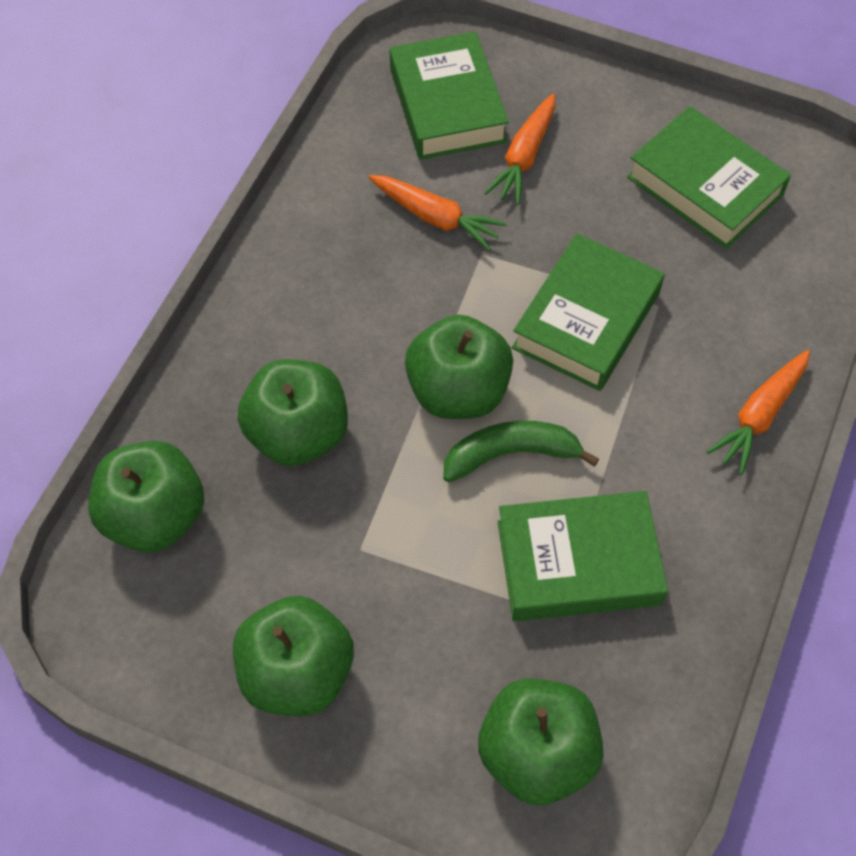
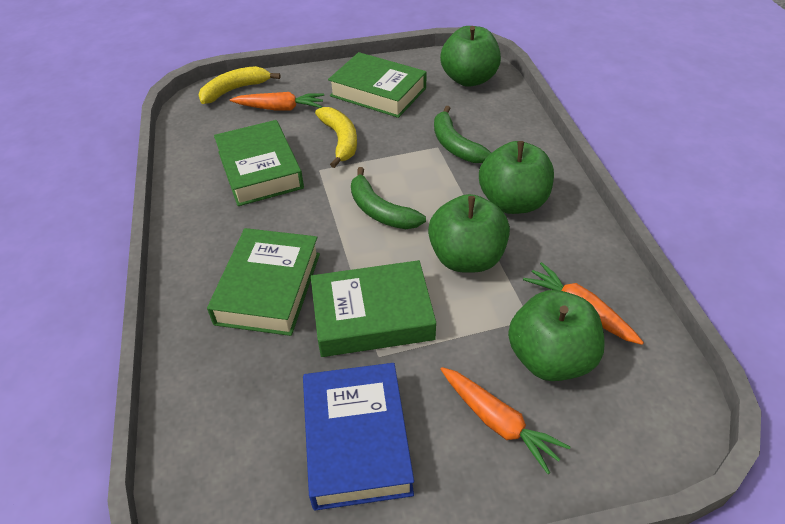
blue book: 0 -> 1
green apple: 5 -> 4
green banana: 1 -> 2
yellow banana: 0 -> 2

